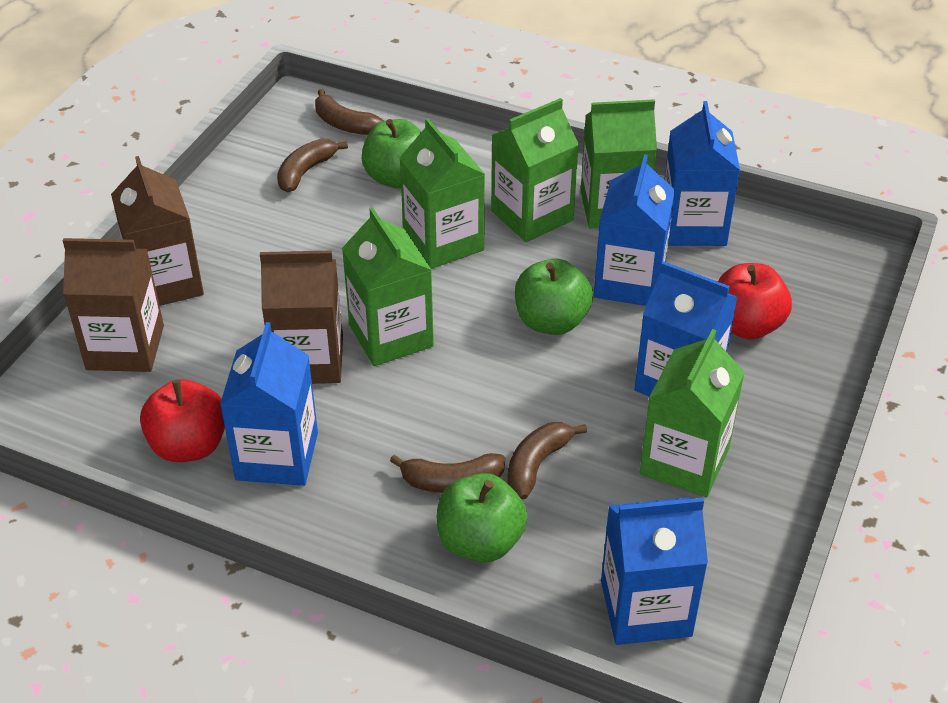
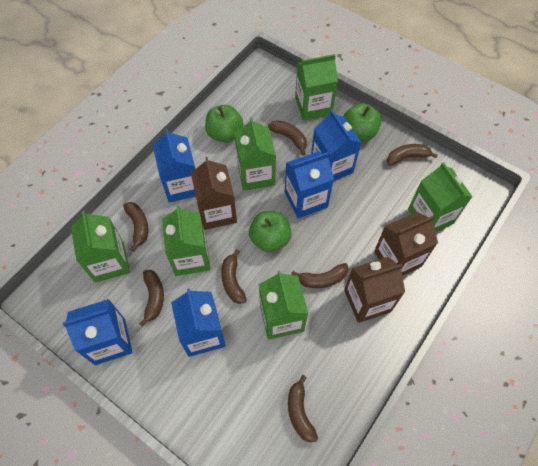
brown banana: 4 -> 7
green carton: 5 -> 6
red apple: 2 -> 0

